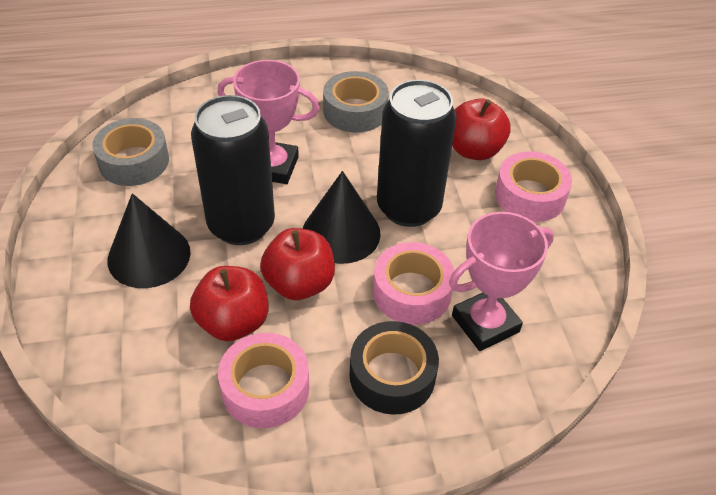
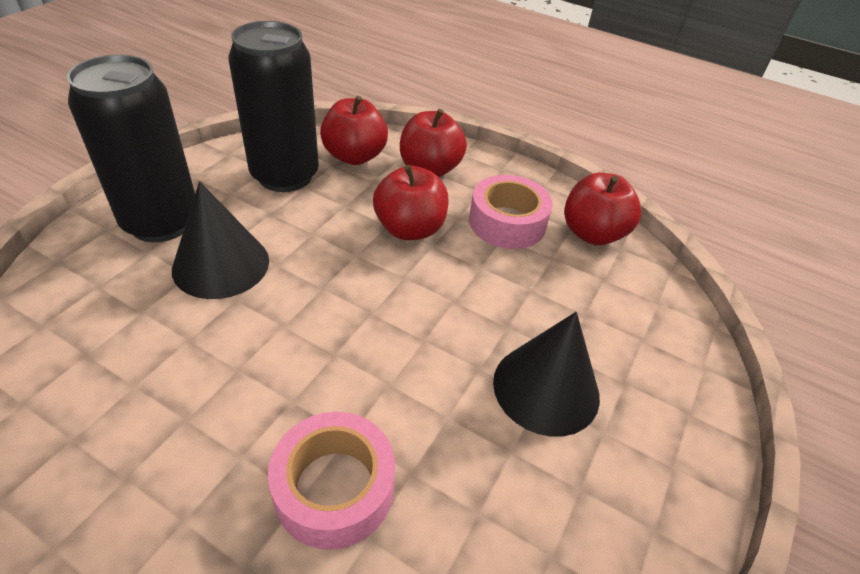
black tape: 1 -> 0
grey tape: 2 -> 0
pink tape: 3 -> 2
pink trophy: 2 -> 0
red apple: 3 -> 4

